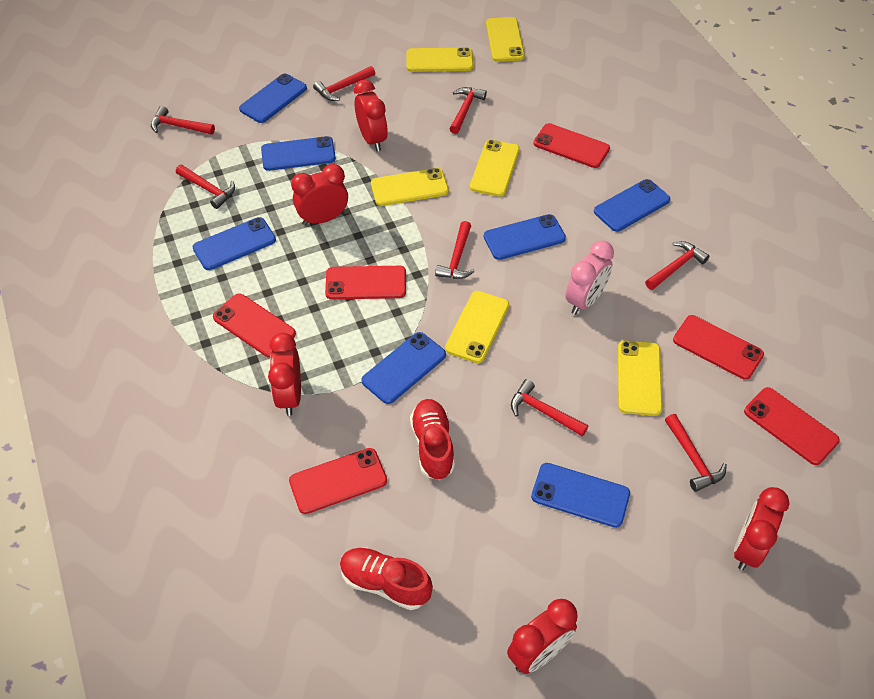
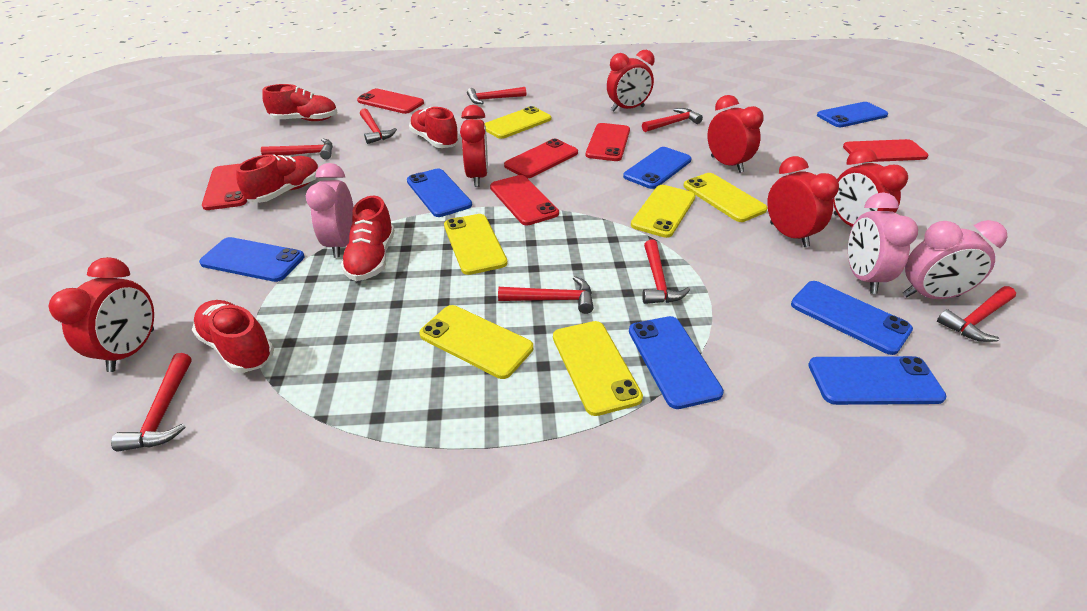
pink clock: 1 -> 3
red clock: 5 -> 6
red shoe: 2 -> 5

